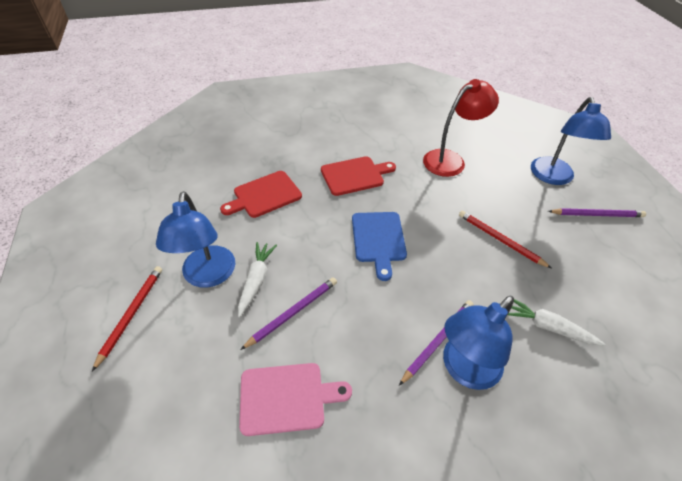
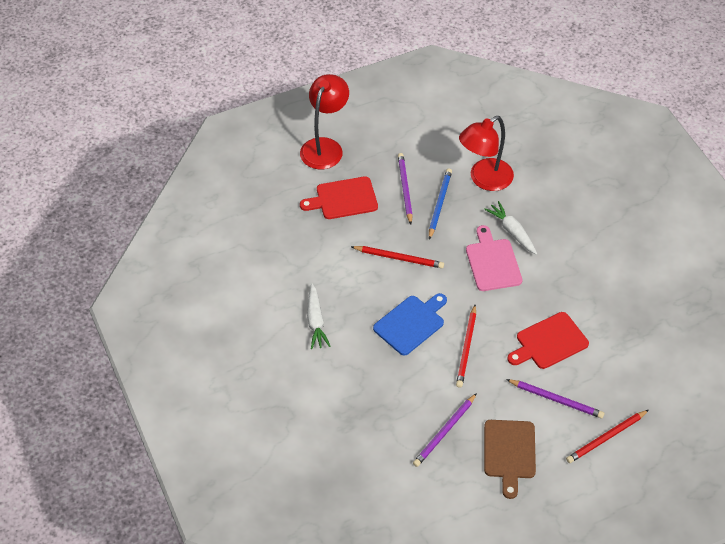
blue lamp: 3 -> 0
blue pencil: 0 -> 1
brown cutting board: 0 -> 1
red lamp: 1 -> 2
red pencil: 2 -> 3

